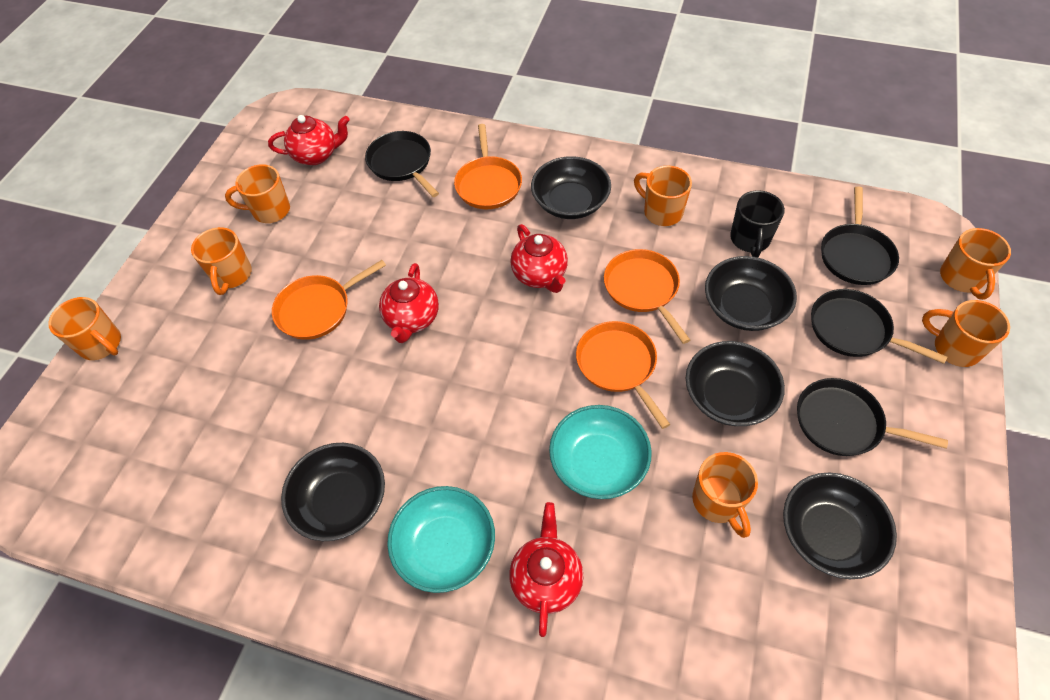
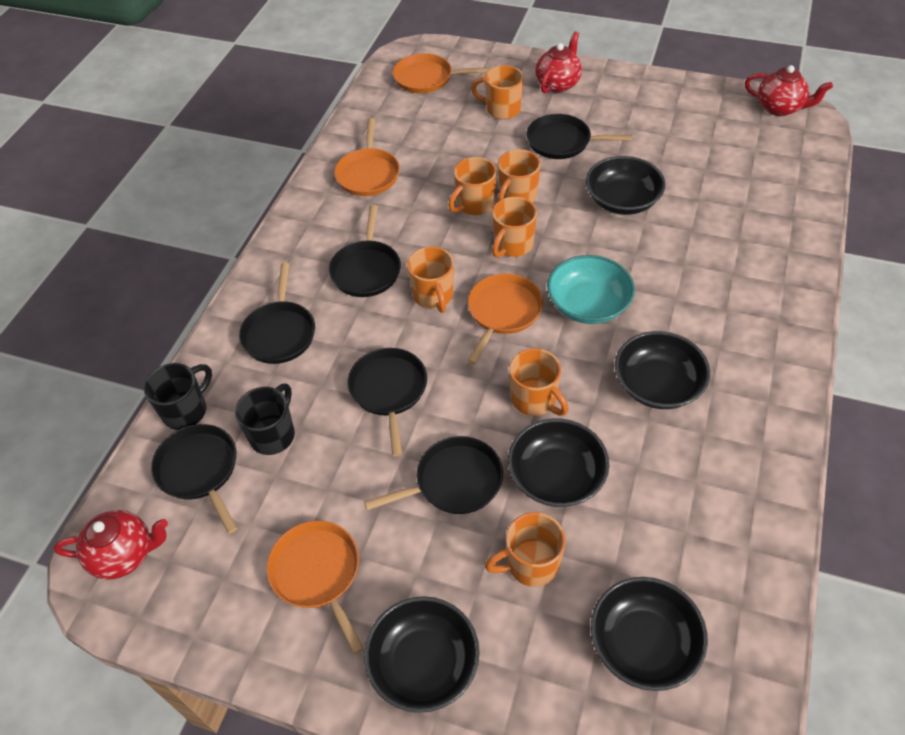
black mug: 1 -> 2
black pan: 4 -> 6
red teapot: 4 -> 3
turquoise bowl: 2 -> 1

